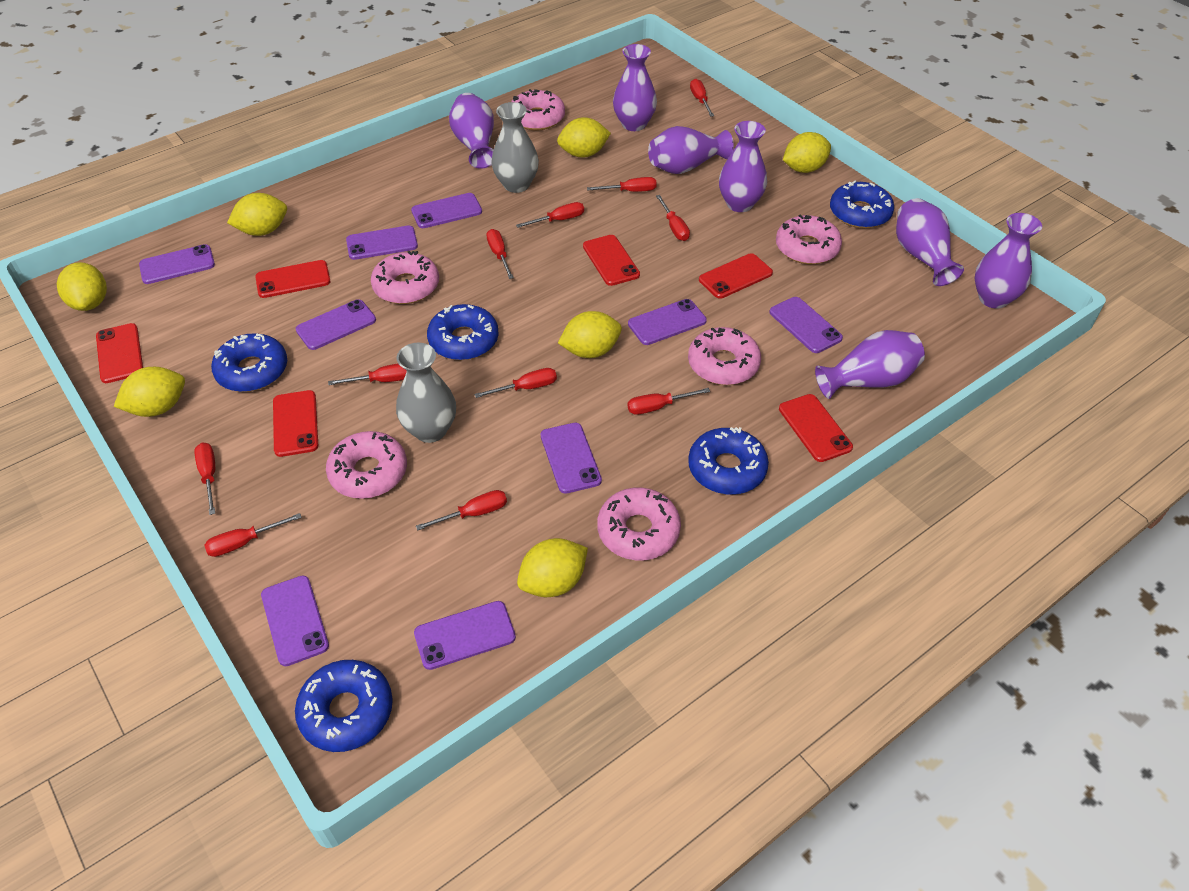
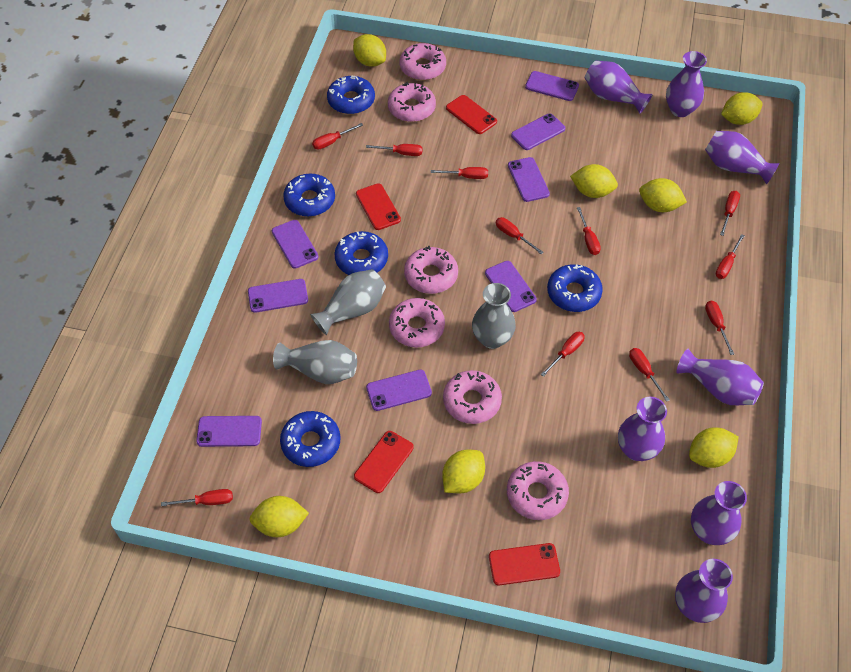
grey vase: 2 -> 3
purple phone: 9 -> 8
red phone: 6 -> 4

